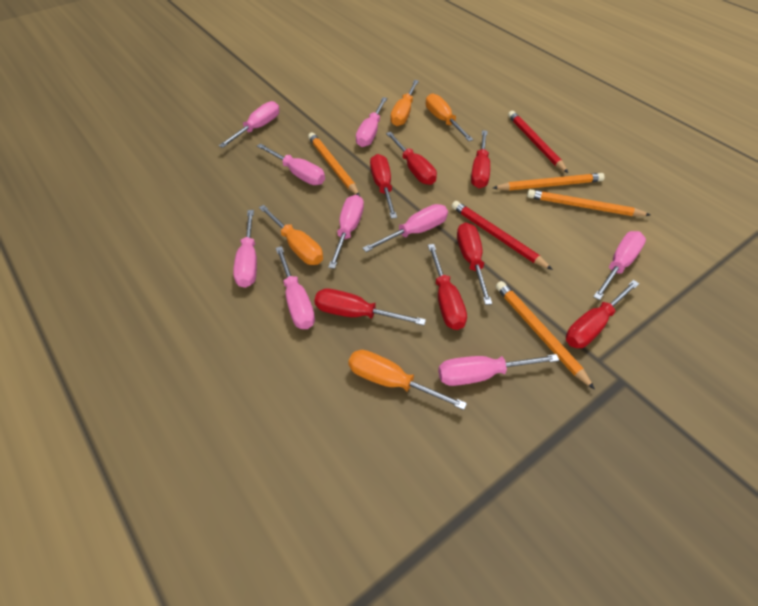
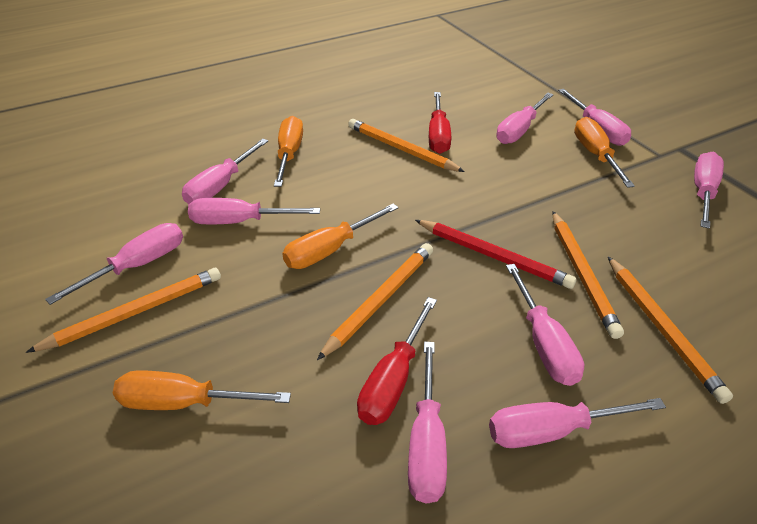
orange pencil: 4 -> 5
red pencil: 2 -> 1
red screwdriver: 7 -> 2

